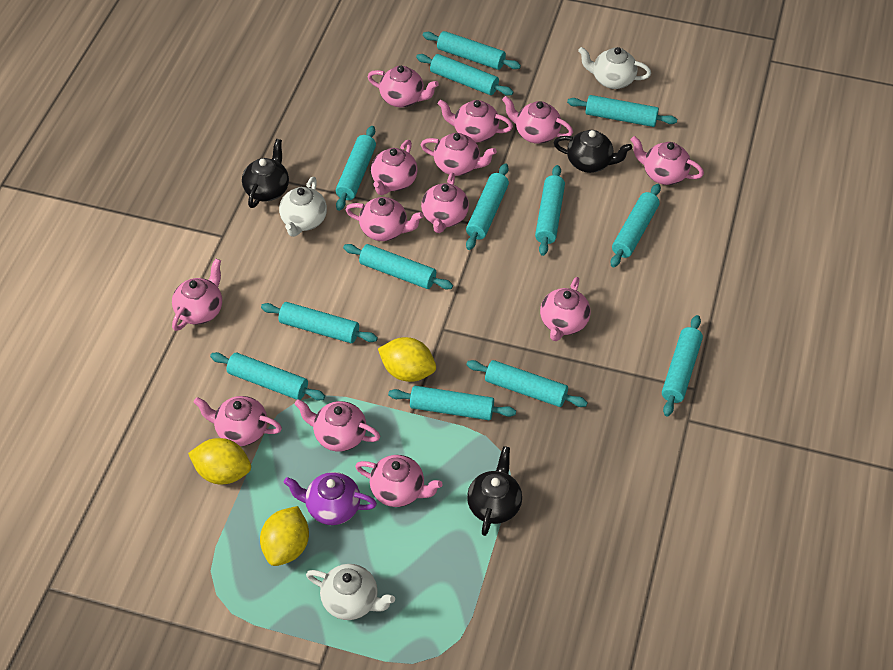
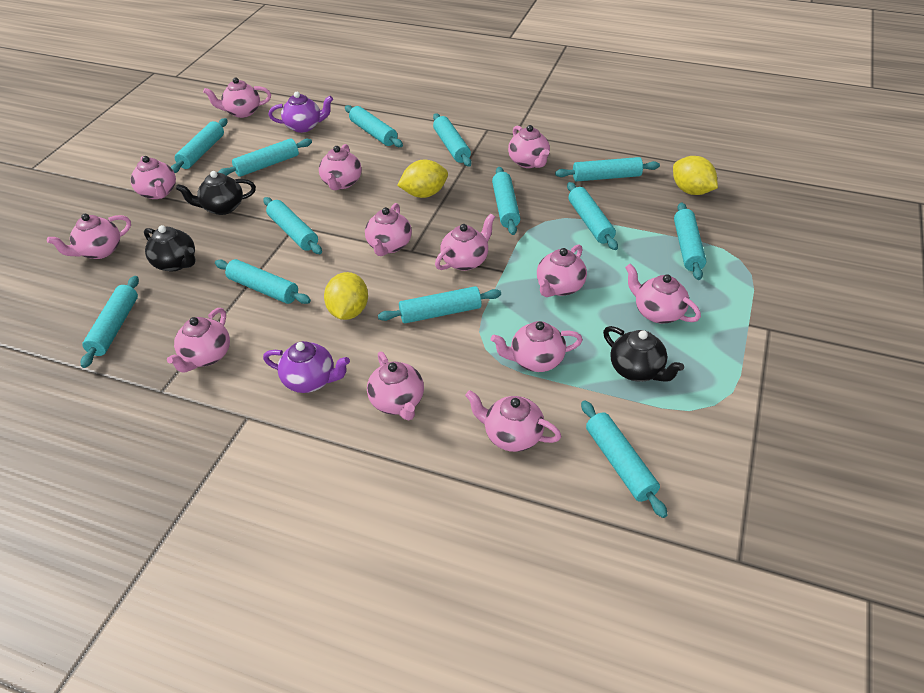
purple teapot: 1 -> 2
white teapot: 3 -> 0

